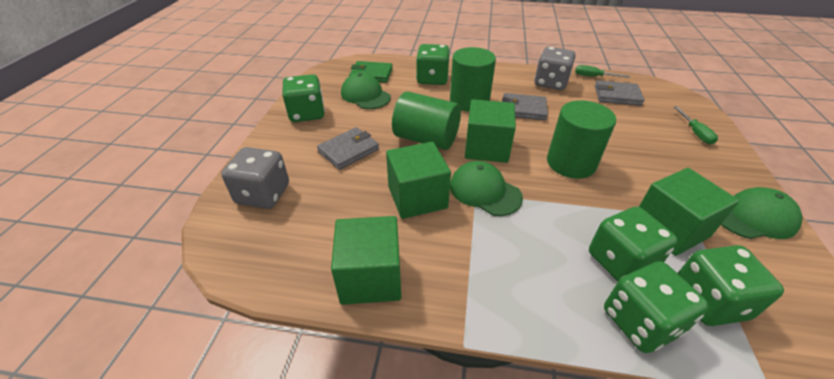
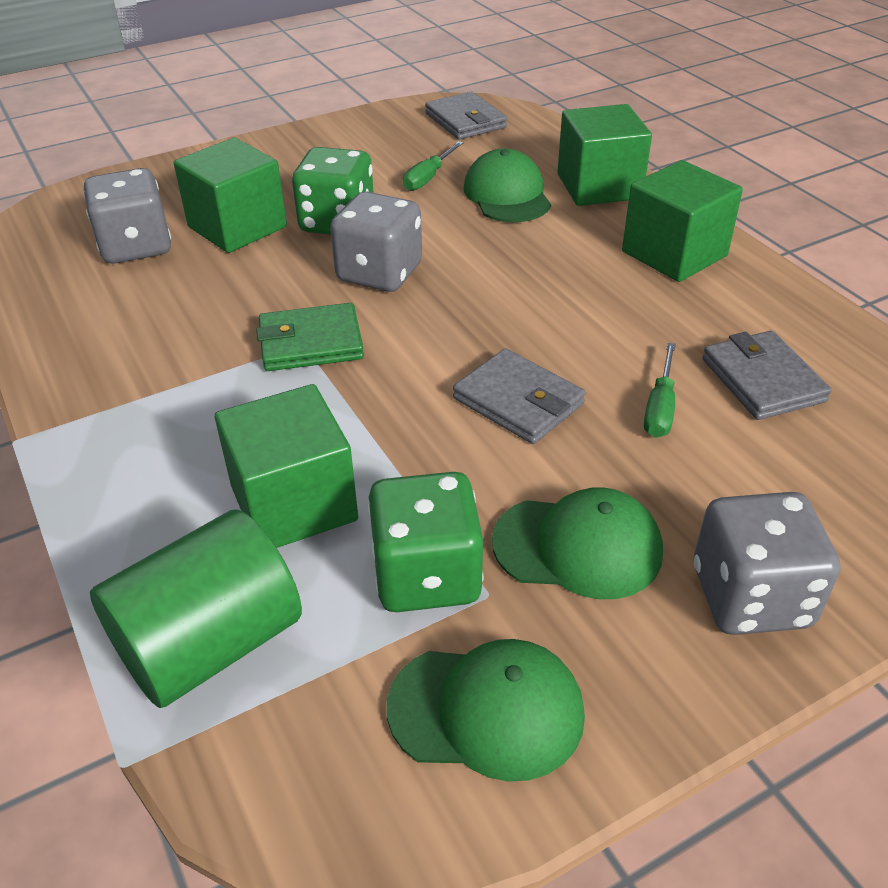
green cylinder: 3 -> 1
green dice: 5 -> 2
grey dice: 2 -> 3

